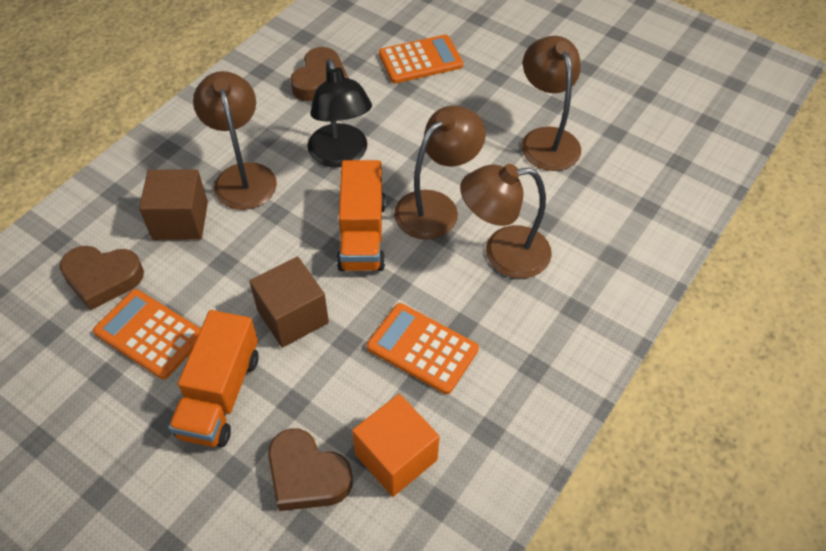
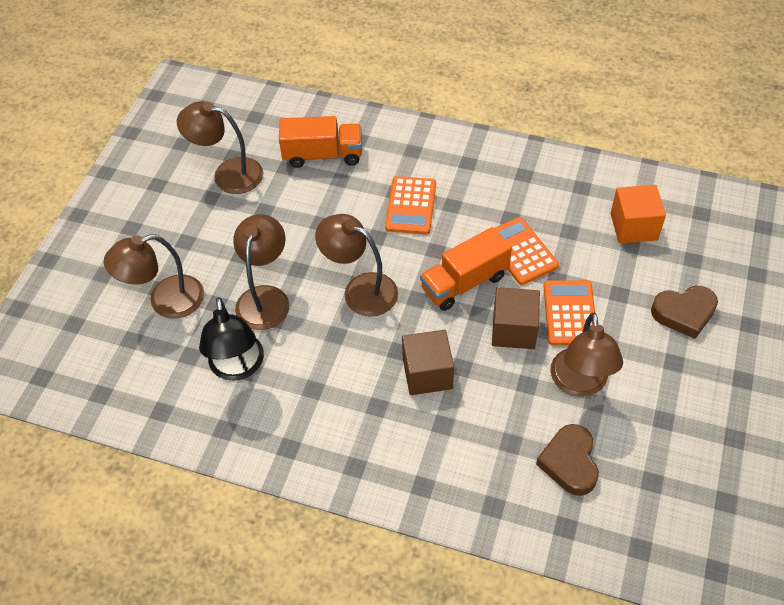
brown heart: 3 -> 2
brown lamp: 4 -> 5

